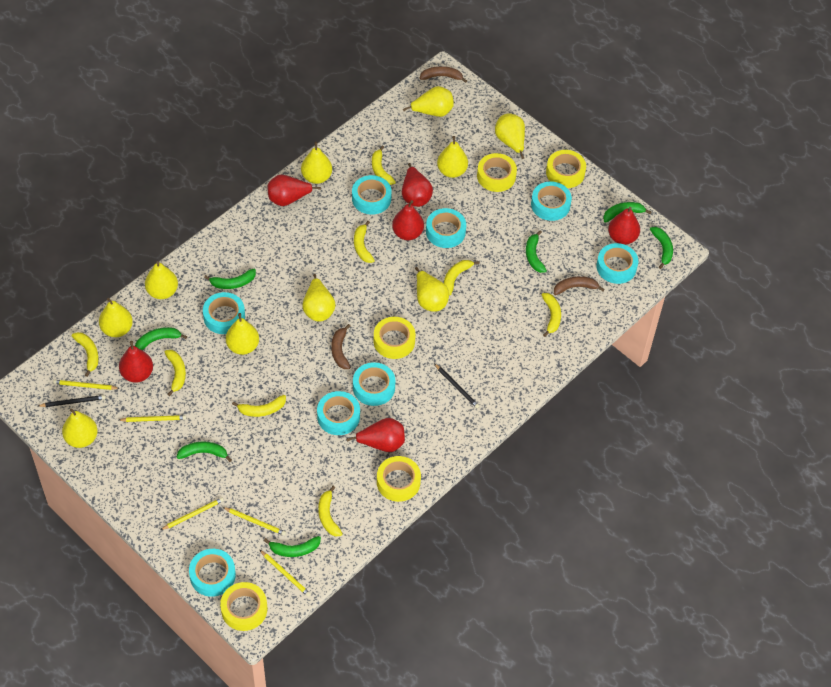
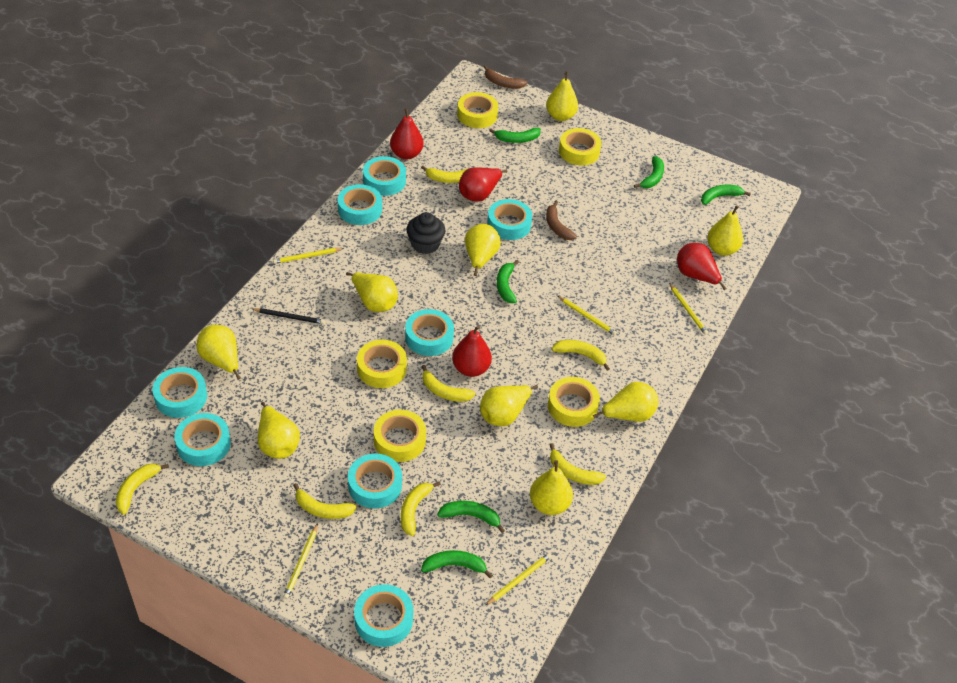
black cupcake: 0 -> 1
black pencil: 2 -> 1
brown banana: 3 -> 2
green banana: 7 -> 6
red pear: 6 -> 4
yellow banana: 8 -> 7
yellow pear: 10 -> 9

